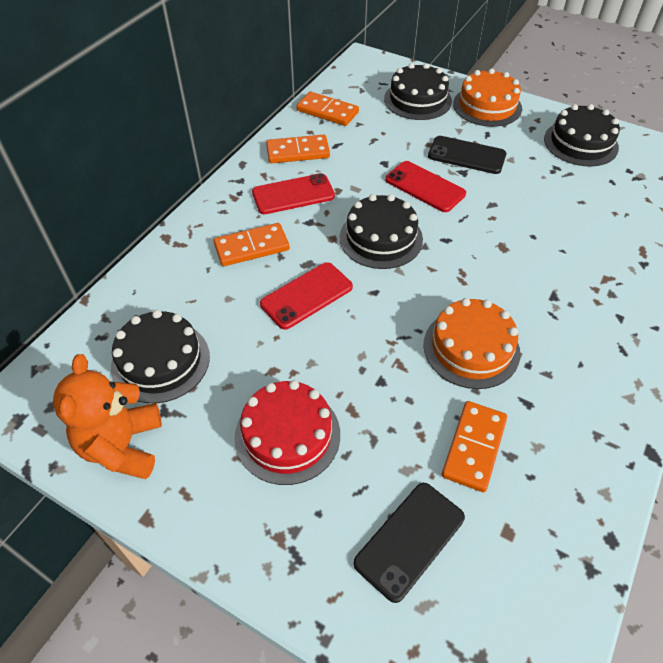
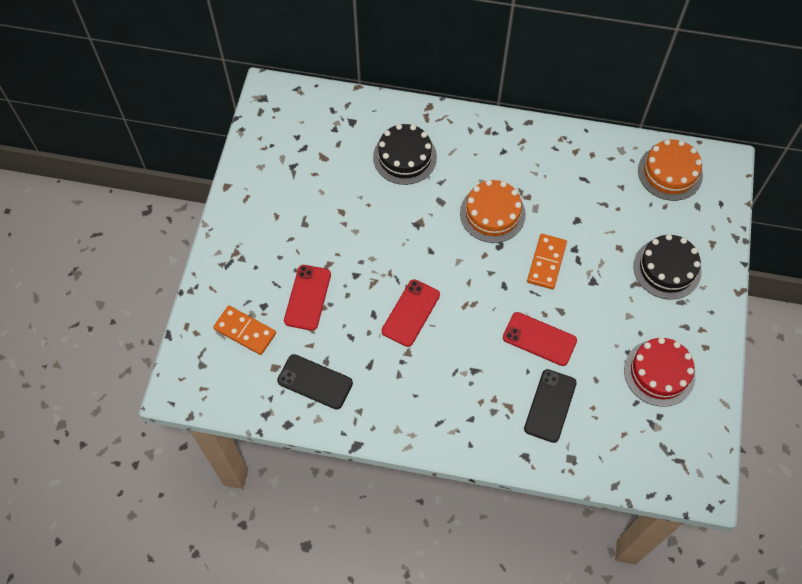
black cake: 4 -> 2
orange domino: 4 -> 2
orange teddy bear: 1 -> 0

